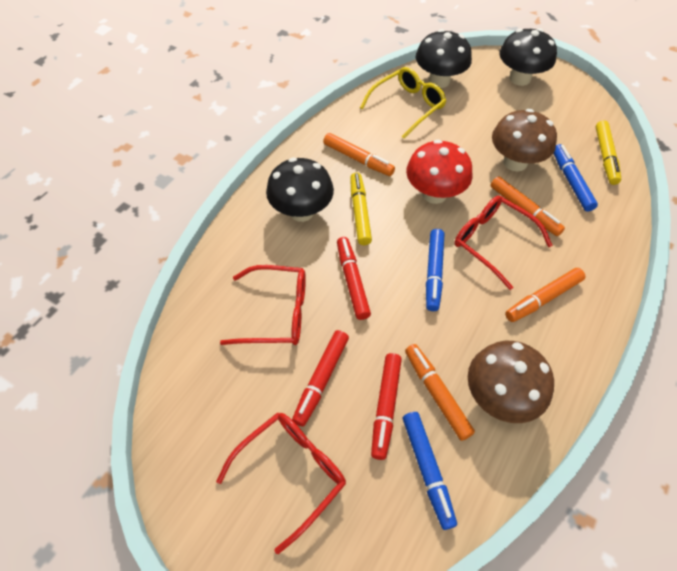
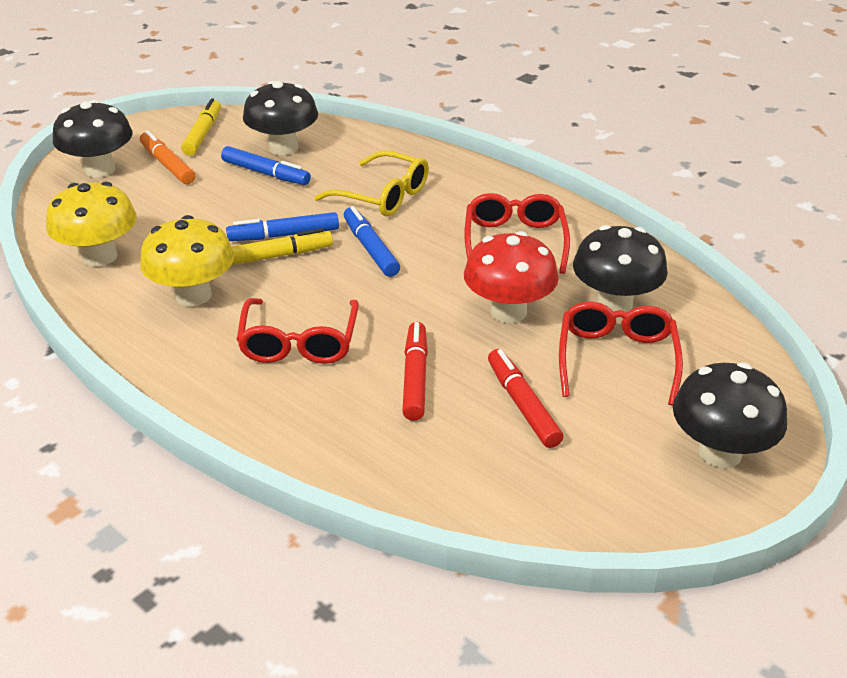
black mushroom: 3 -> 4
brown mushroom: 2 -> 0
orange marker: 4 -> 1
red marker: 3 -> 2
yellow mushroom: 0 -> 2

